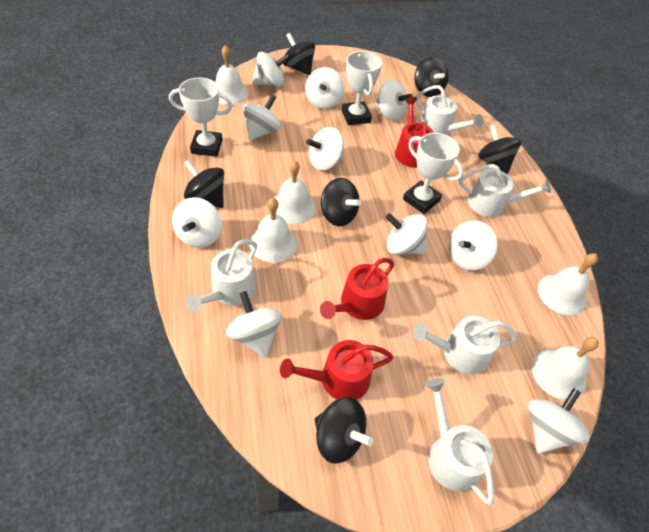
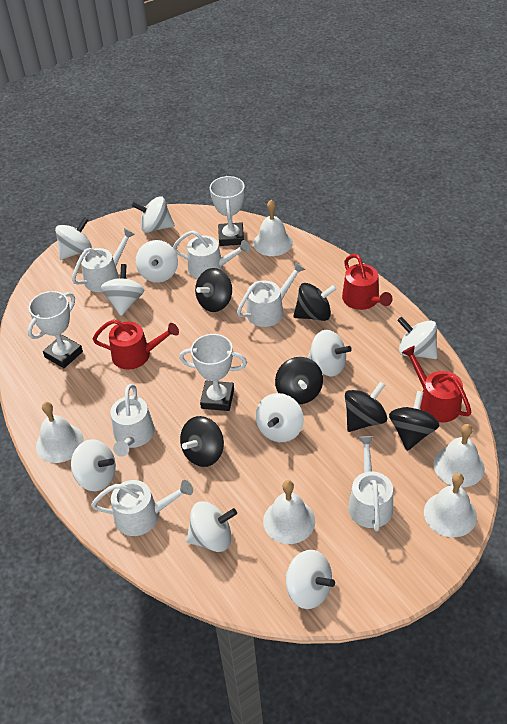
white watering can: 5 -> 6

